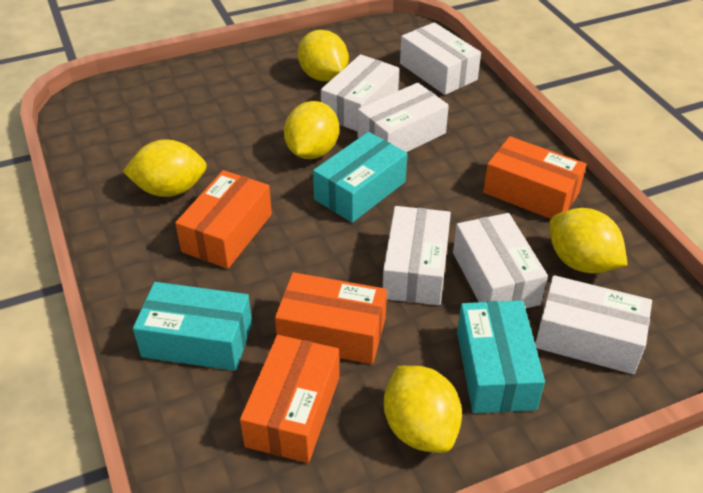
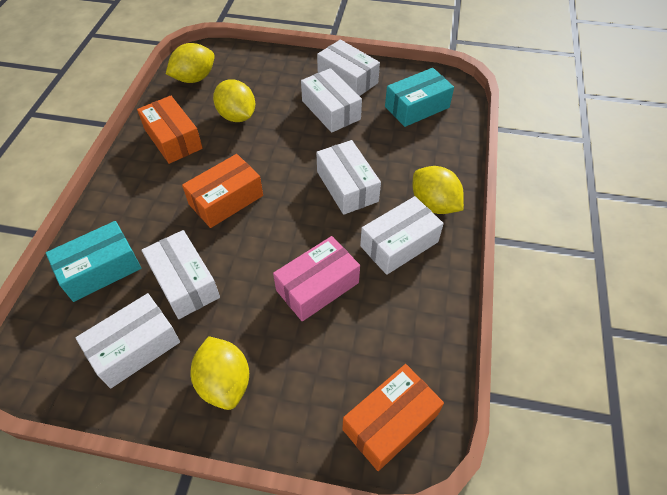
orange box: 4 -> 3
pink box: 0 -> 1
turquoise box: 3 -> 2
yellow lemon: 5 -> 4

